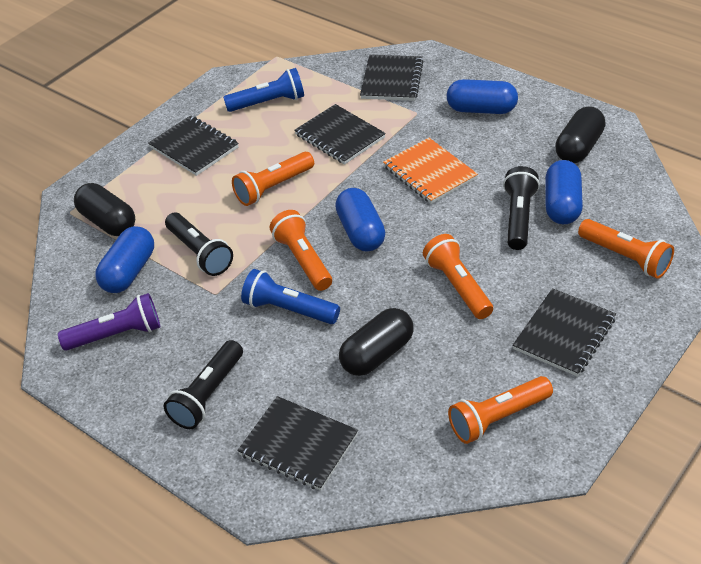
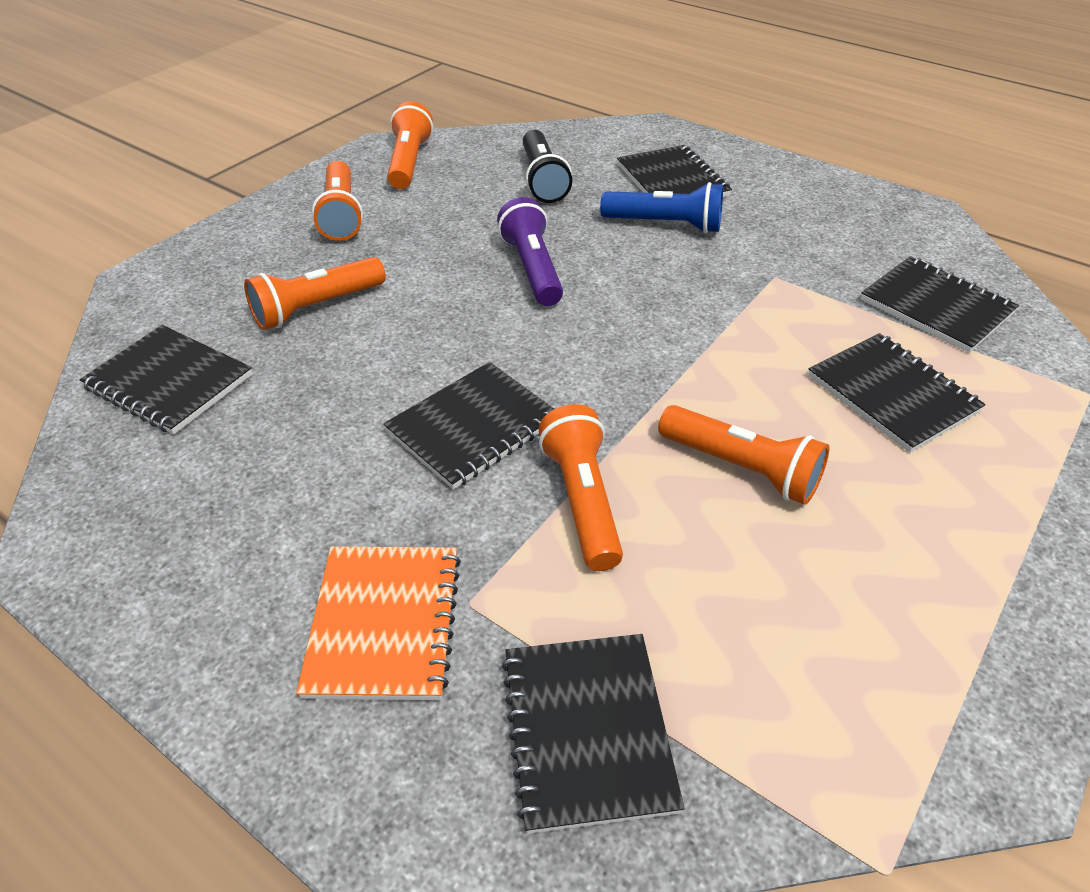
black capsule: 3 -> 0
black flashlight: 3 -> 1
black notebook: 5 -> 6
blue capsule: 4 -> 0
blue flashlight: 2 -> 1

